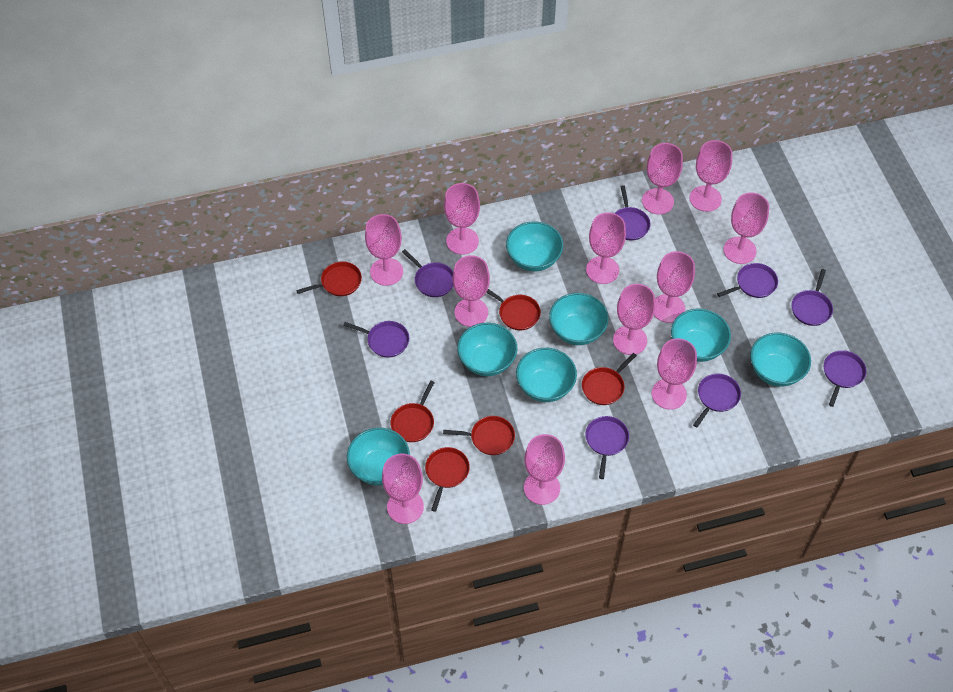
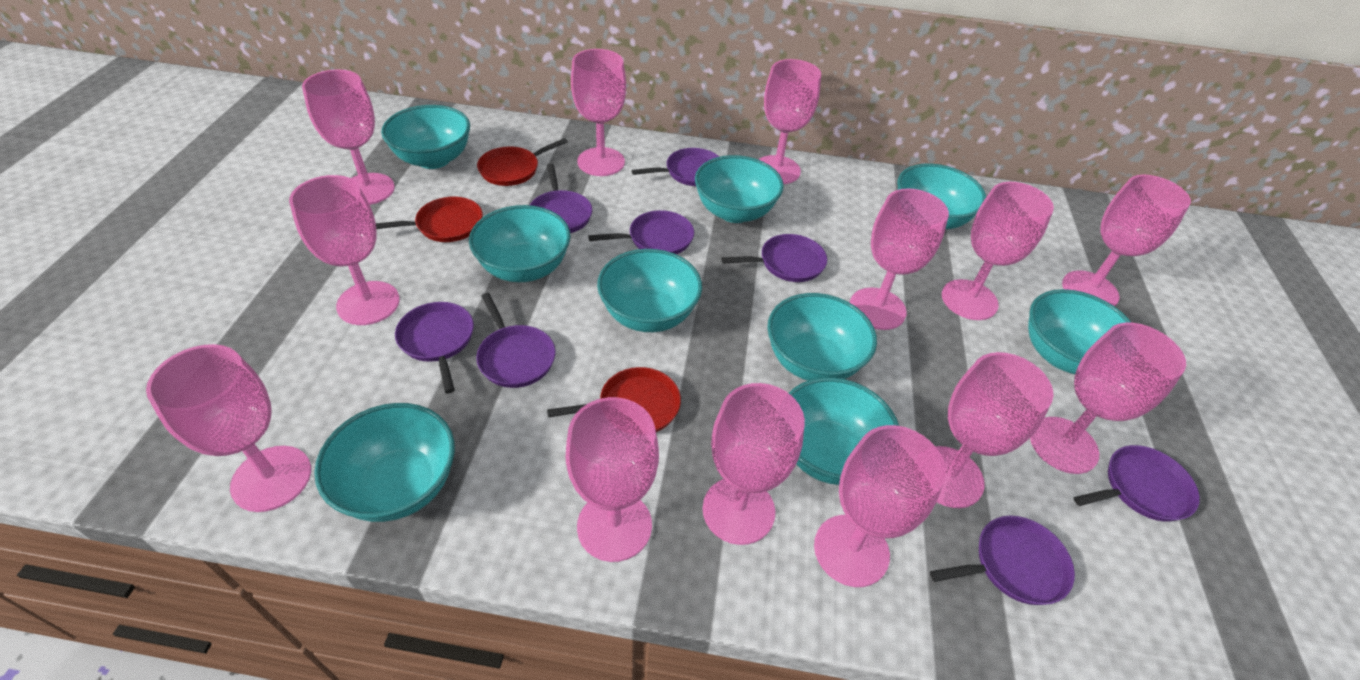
pink goblet: 12 -> 13
red pan: 6 -> 3
turquoise bowl: 7 -> 9

